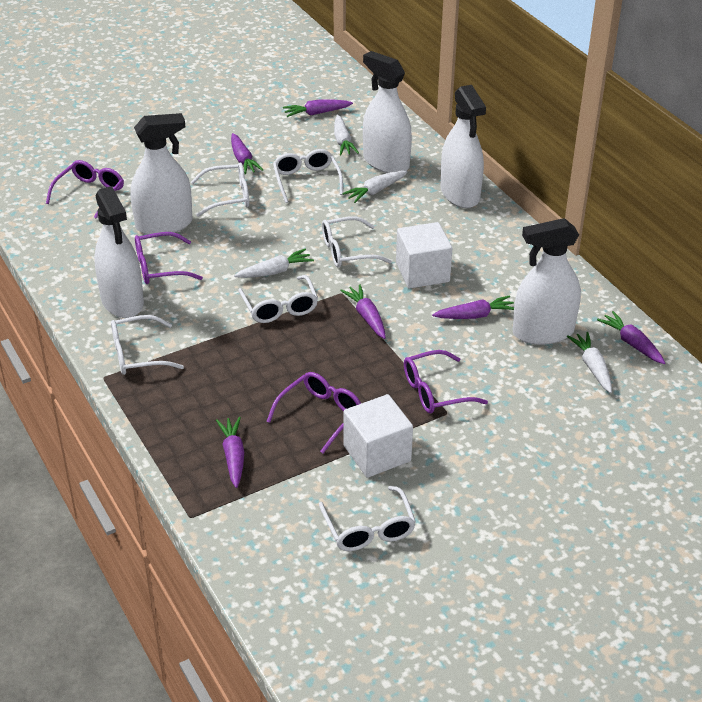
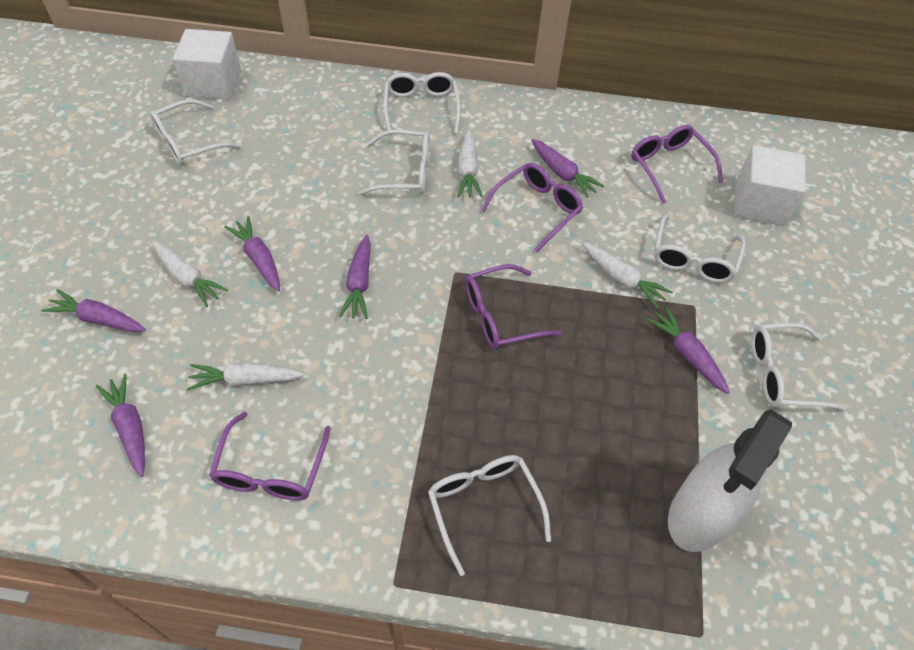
white spray bottle: 5 -> 1

